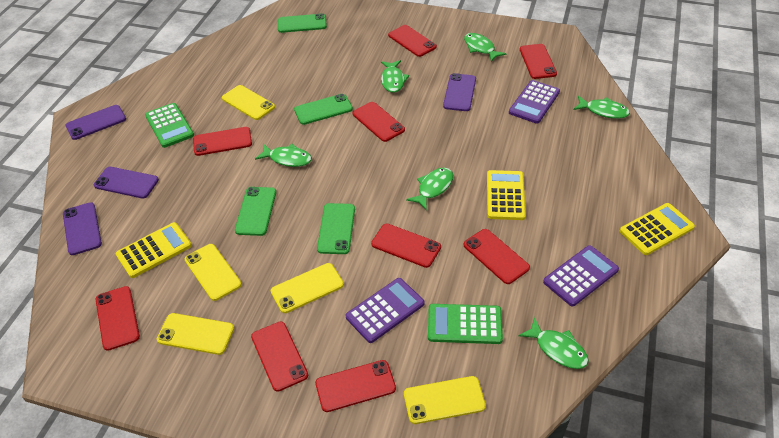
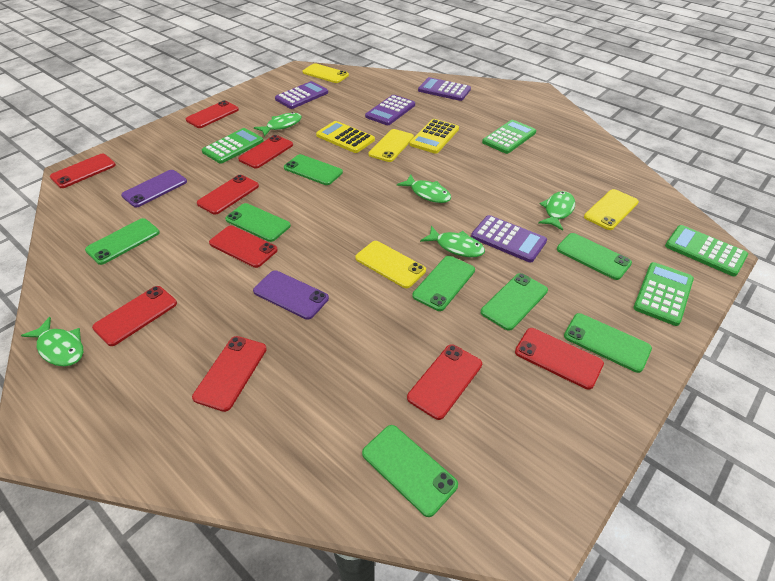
green calculator: 2 -> 4
green fish: 6 -> 5
green phone: 4 -> 8
purple calculator: 3 -> 4
purple phone: 4 -> 2
yellow calculator: 3 -> 2
yellow phone: 5 -> 4

